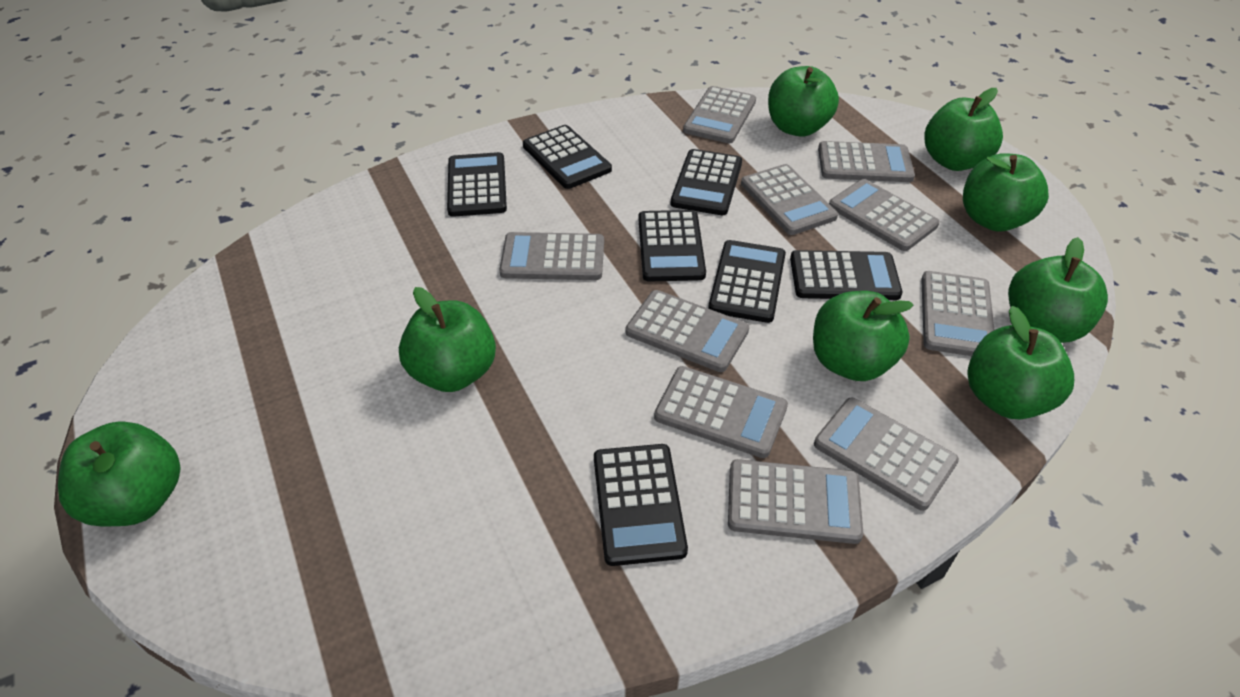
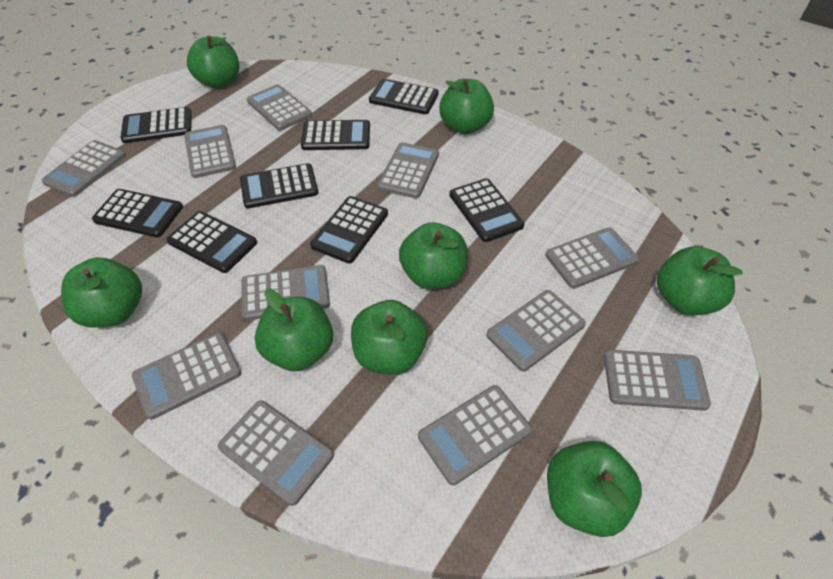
black calculator: 7 -> 8
grey calculator: 10 -> 11

